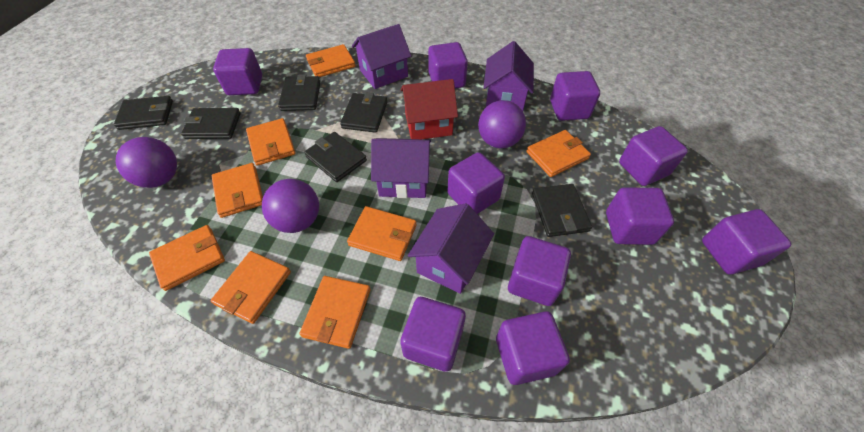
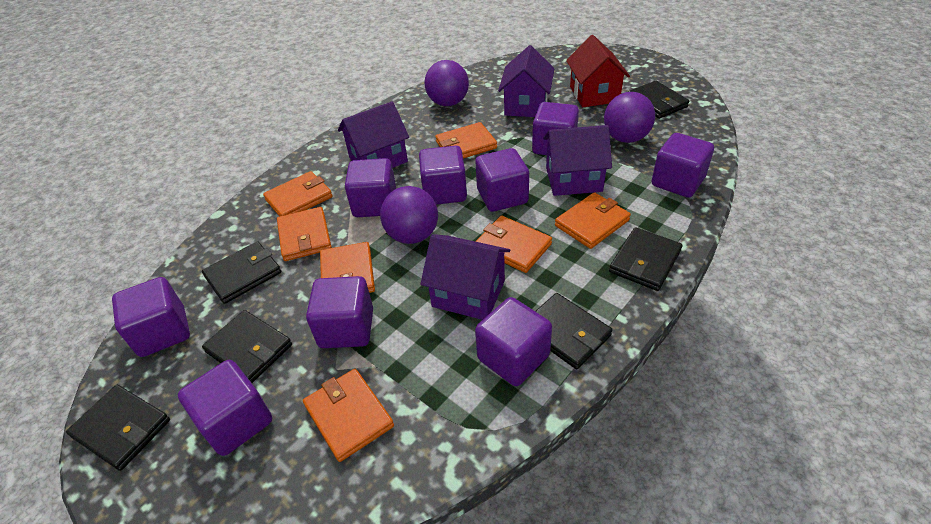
orange wallet: 8 -> 7
purple cube: 10 -> 9

